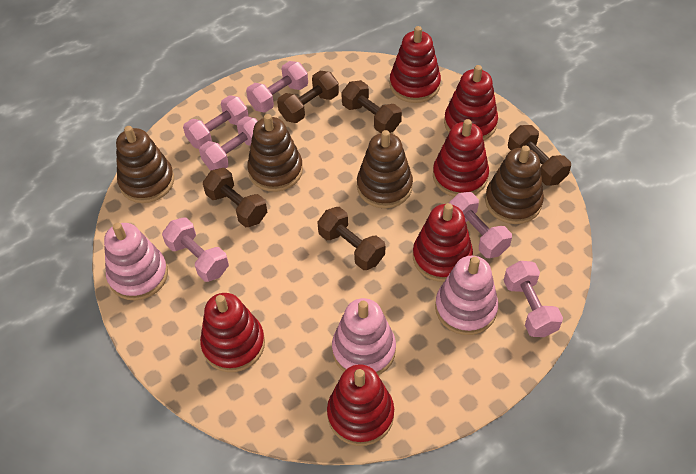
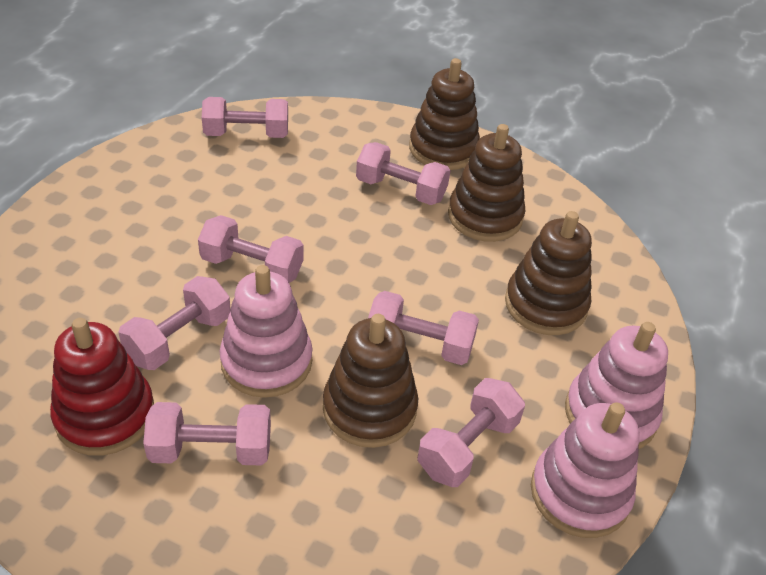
brown dumbbell: 5 -> 0
pink dumbbell: 6 -> 7
red stacking toy: 6 -> 1

